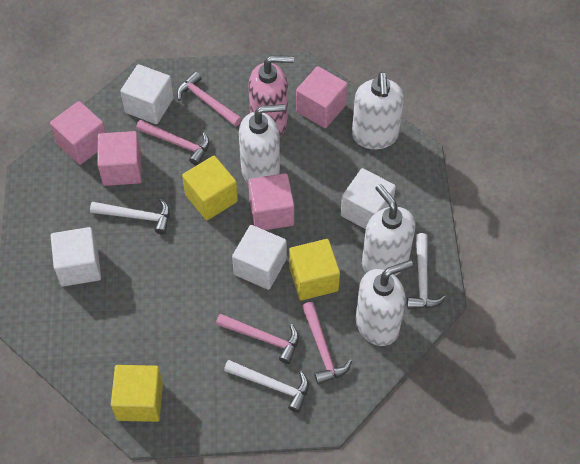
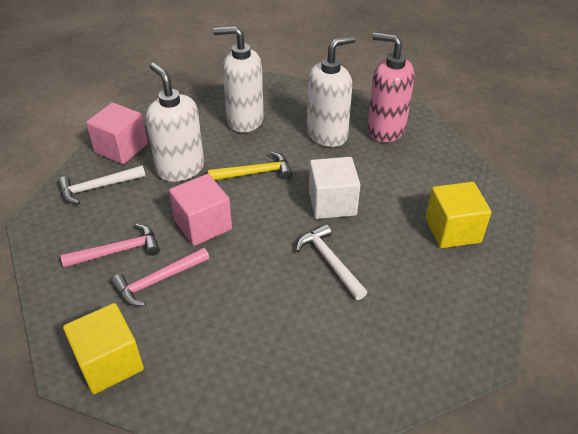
pink cube: 4 -> 2
pink hammer: 4 -> 2
white cube: 4 -> 1
white hammer: 3 -> 2
white soap dispenser: 4 -> 3
yellow cube: 3 -> 2
yellow hammer: 0 -> 1

